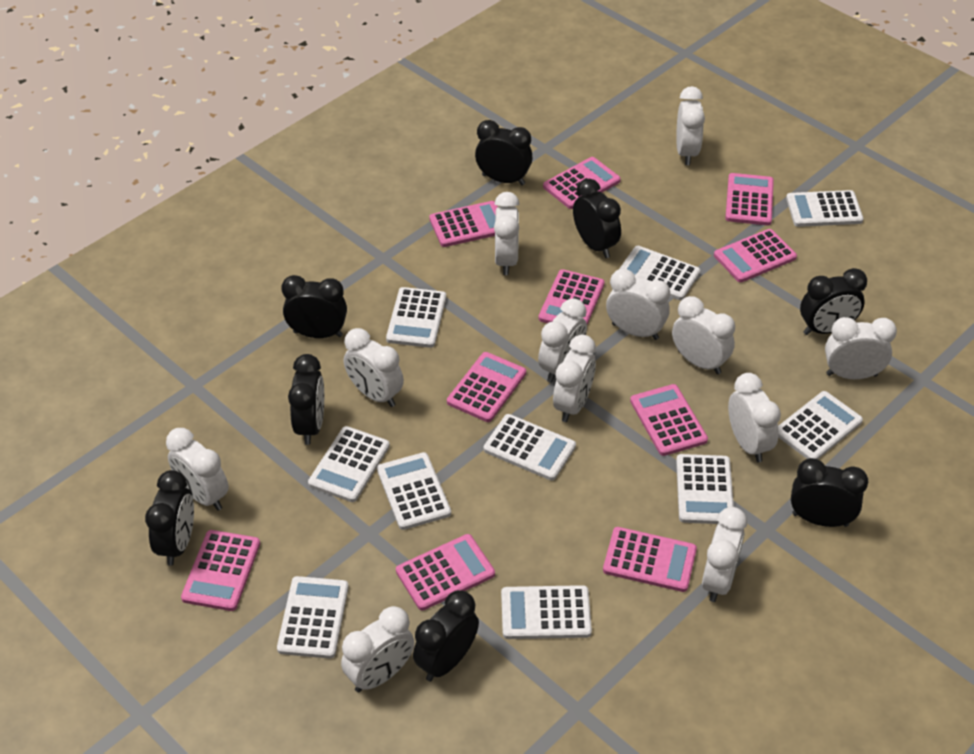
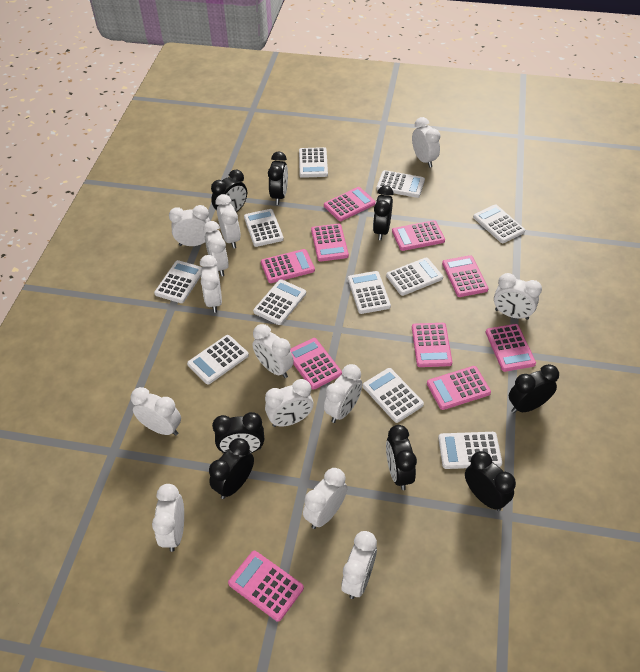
white calculator: 10 -> 11
white clock: 12 -> 13

